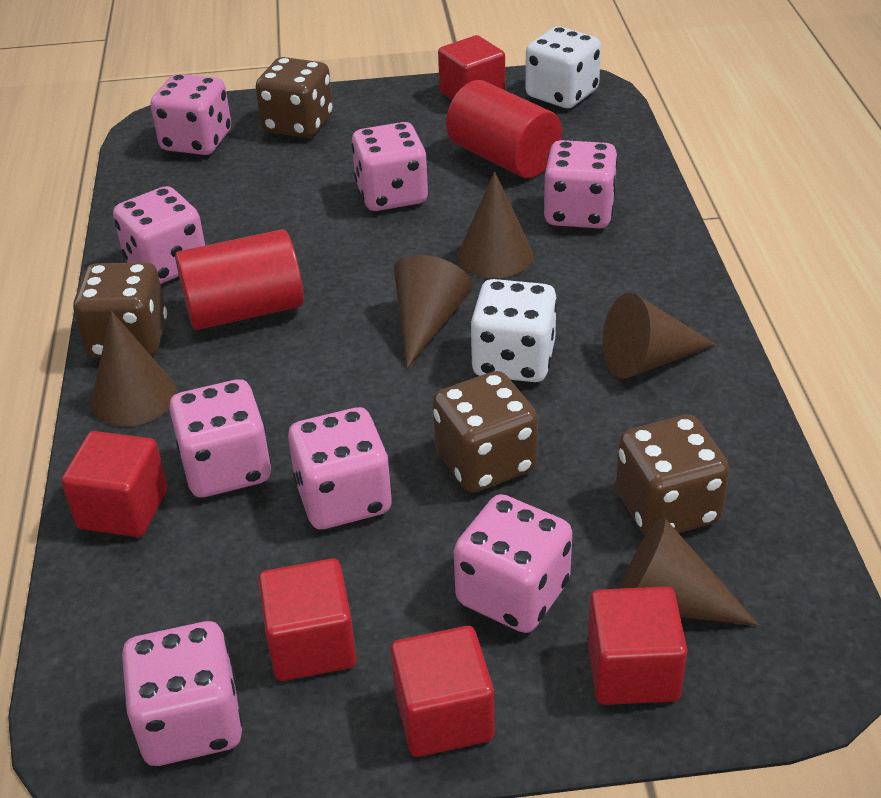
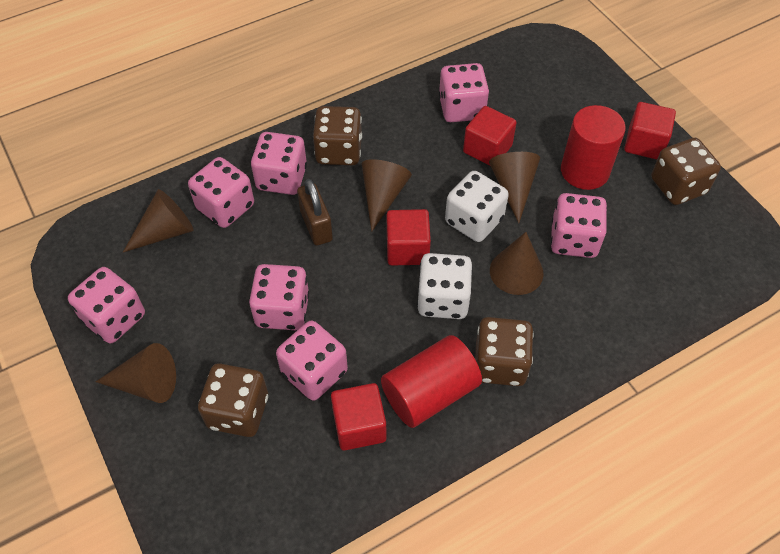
brown padlock: 0 -> 1
pink dice: 8 -> 7
red cube: 5 -> 4

